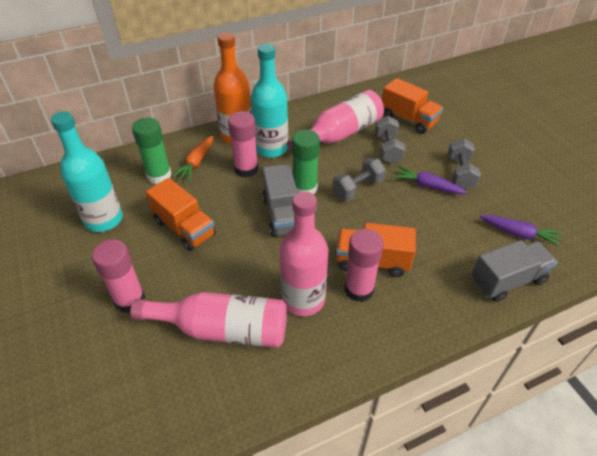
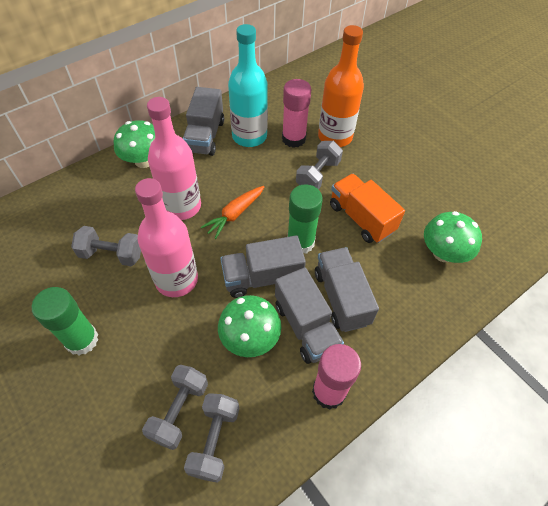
green mushroom: 0 -> 3
grey dumbbell: 3 -> 4
grey truck: 2 -> 4
orange truck: 3 -> 1
pink bottle: 3 -> 2
pink glue stick: 3 -> 2
purple carrot: 2 -> 0
turquoise bottle: 2 -> 1

